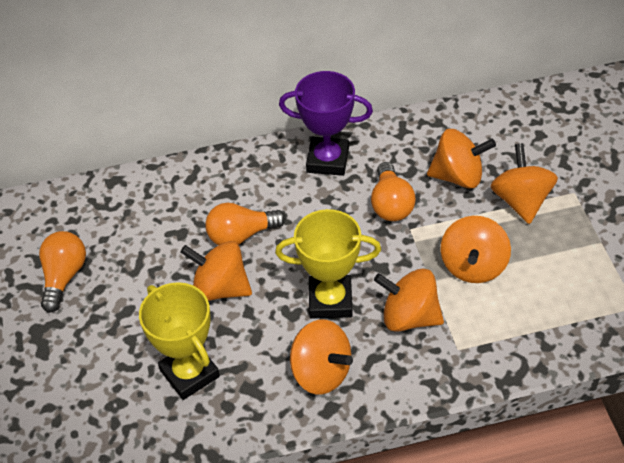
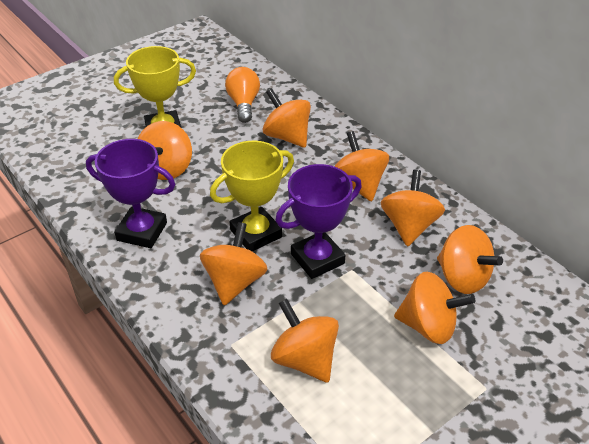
orange light bulb: 3 -> 1
orange spinning top: 6 -> 8
purple trophy: 1 -> 2

